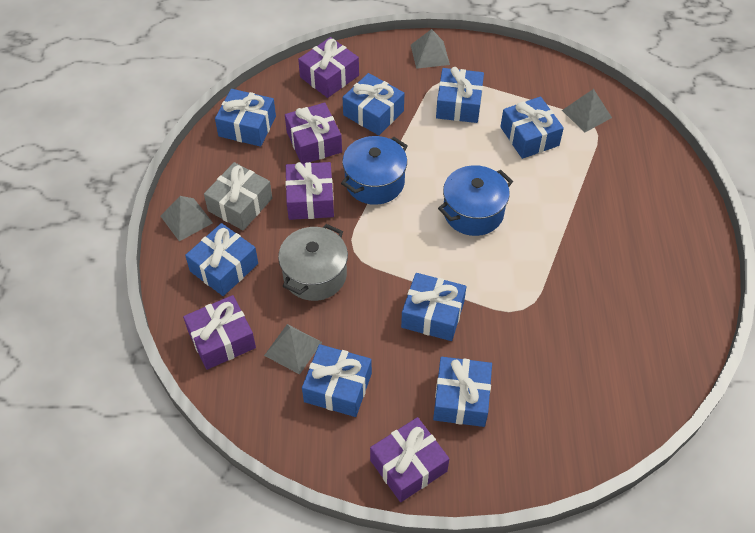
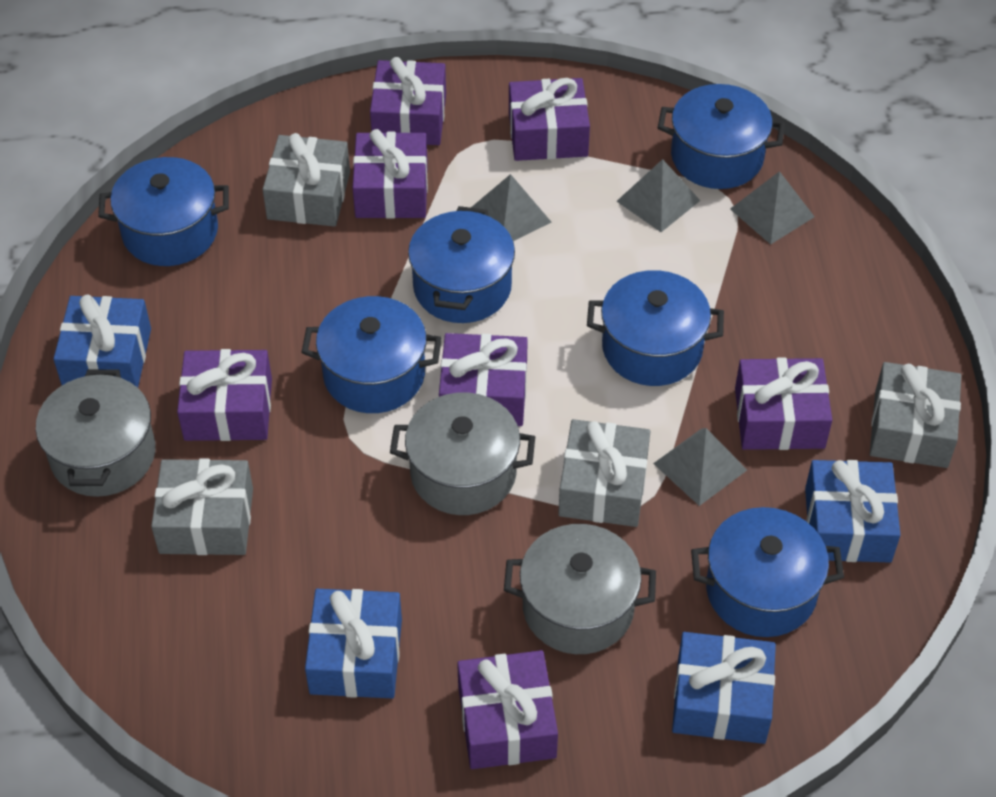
blue gift: 8 -> 4
blue pot: 2 -> 6
grey gift: 1 -> 4
grey pot: 1 -> 3
purple gift: 5 -> 7

